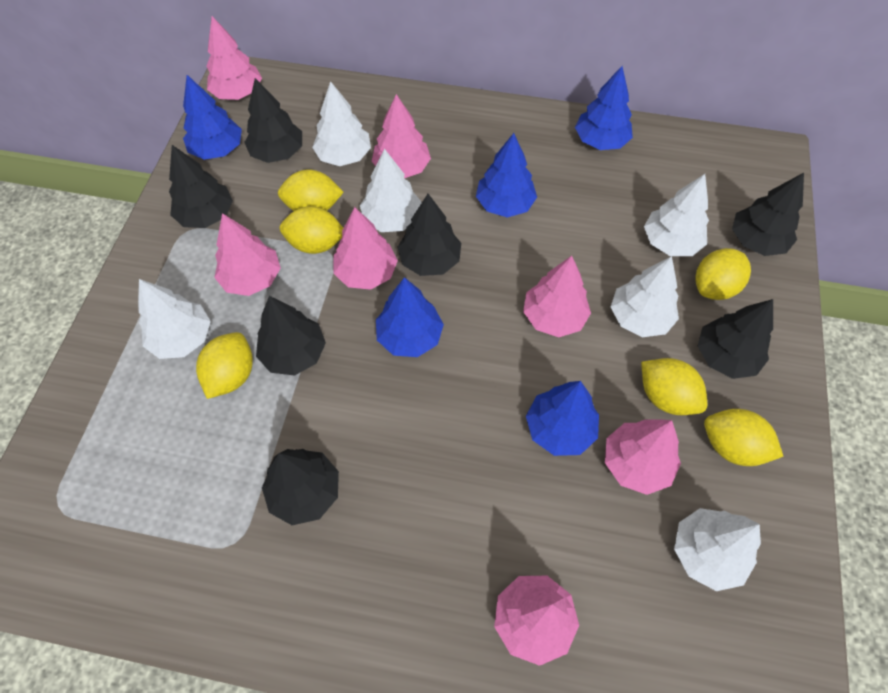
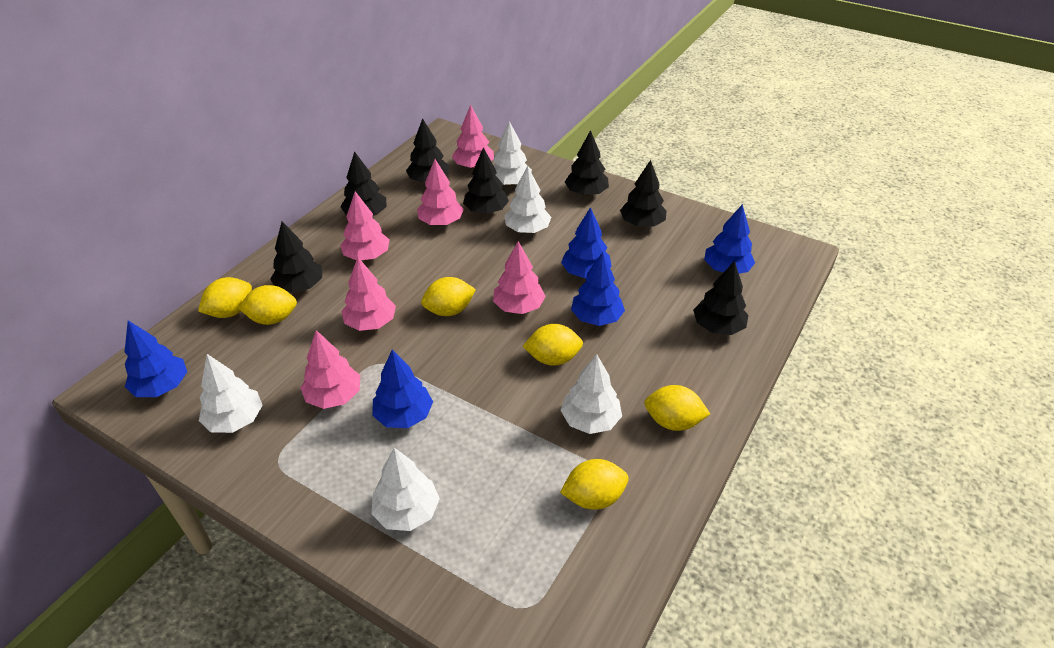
pink tree: 7 -> 6
white tree: 6 -> 5

